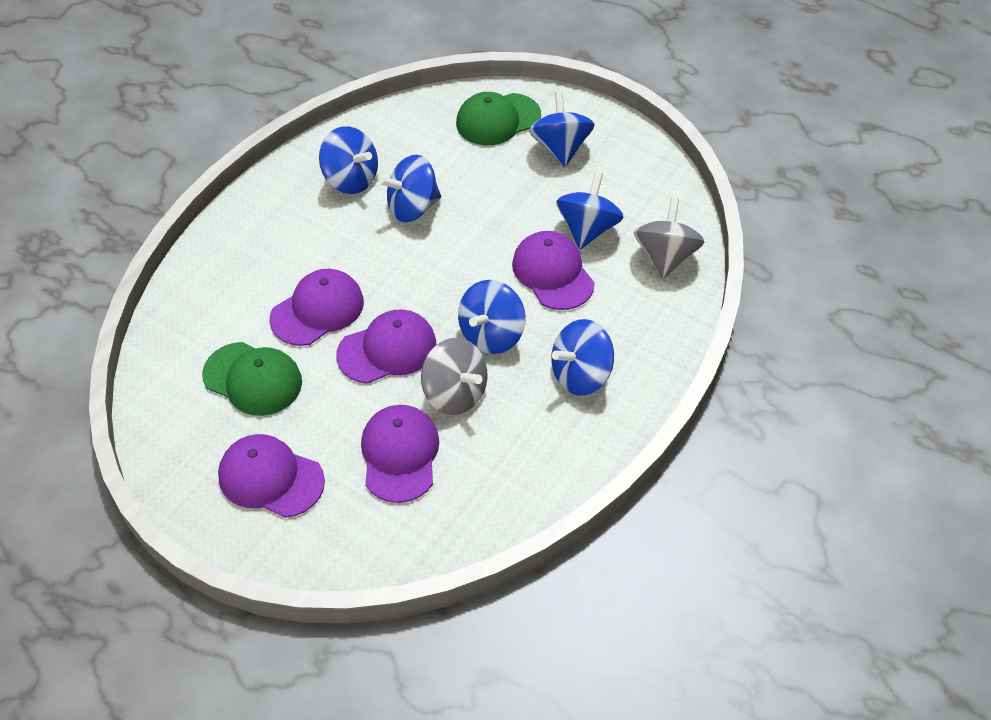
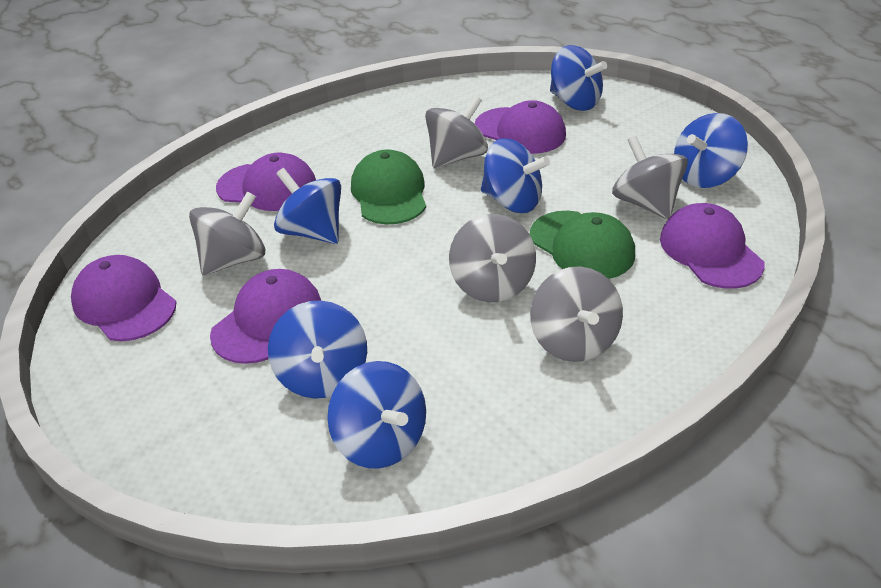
grey spinning top: 2 -> 5

